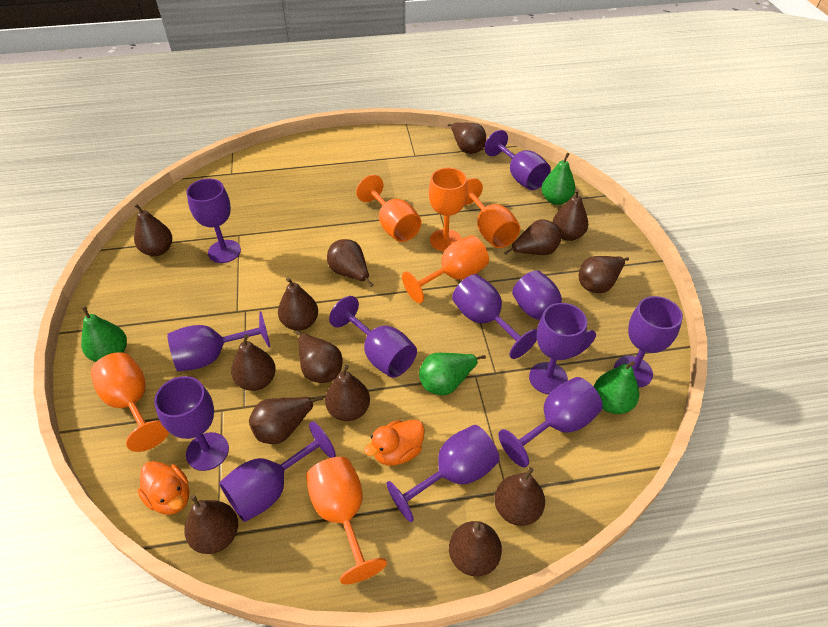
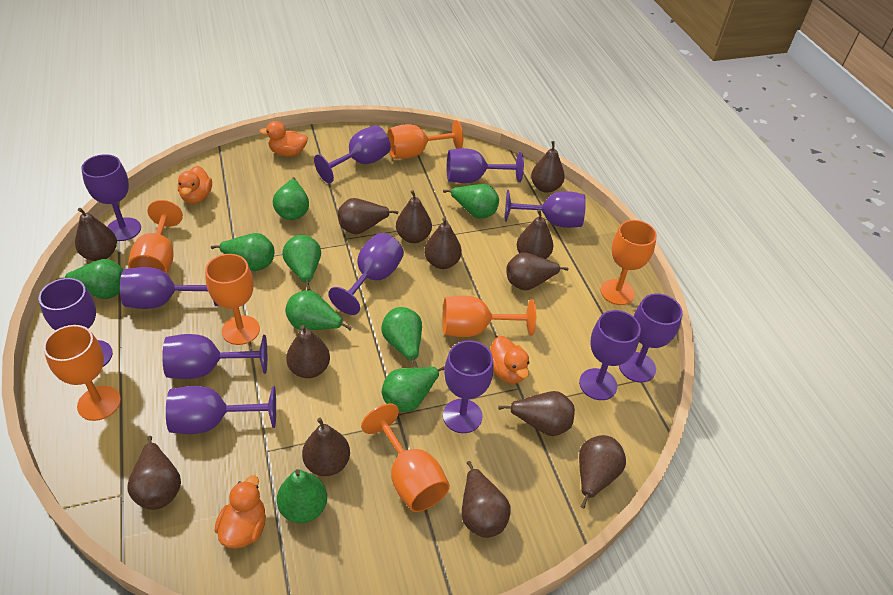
brown pear: 14 -> 13
green pear: 4 -> 9
orange duck: 2 -> 4
orange goblet: 6 -> 7

